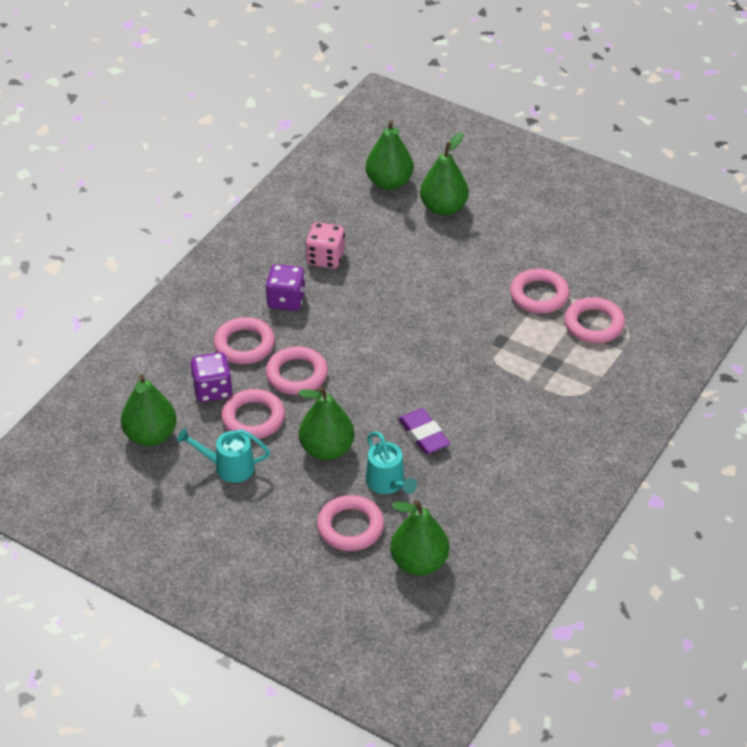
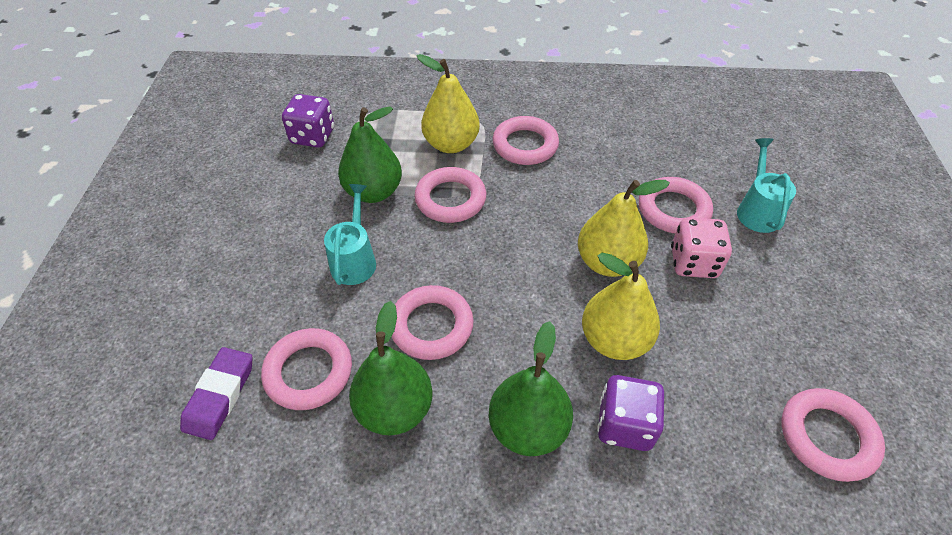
green pear: 5 -> 3
yellow pear: 0 -> 3

